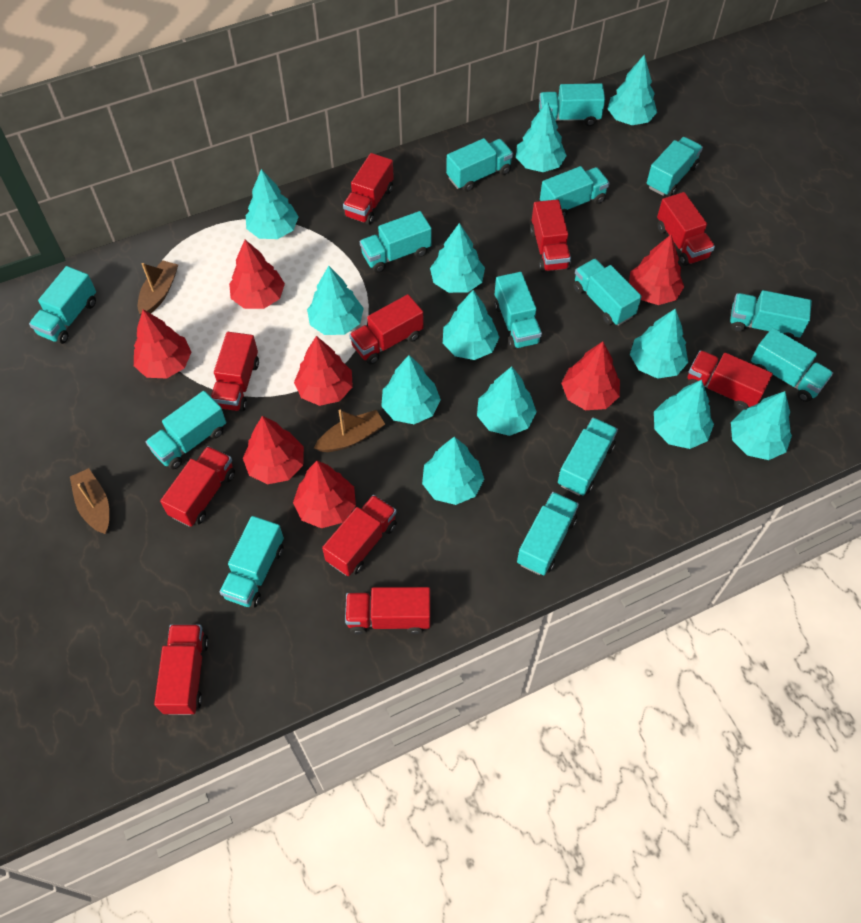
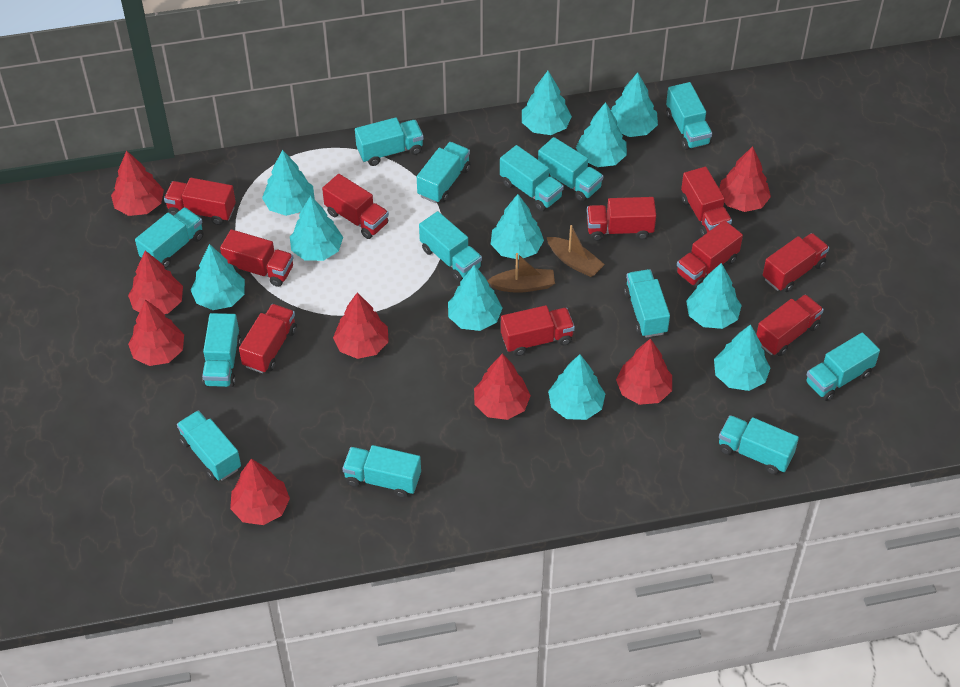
brown boat: 3 -> 2
red tree: 7 -> 8
turquoise tree: 12 -> 11
turquoise truck: 14 -> 13

